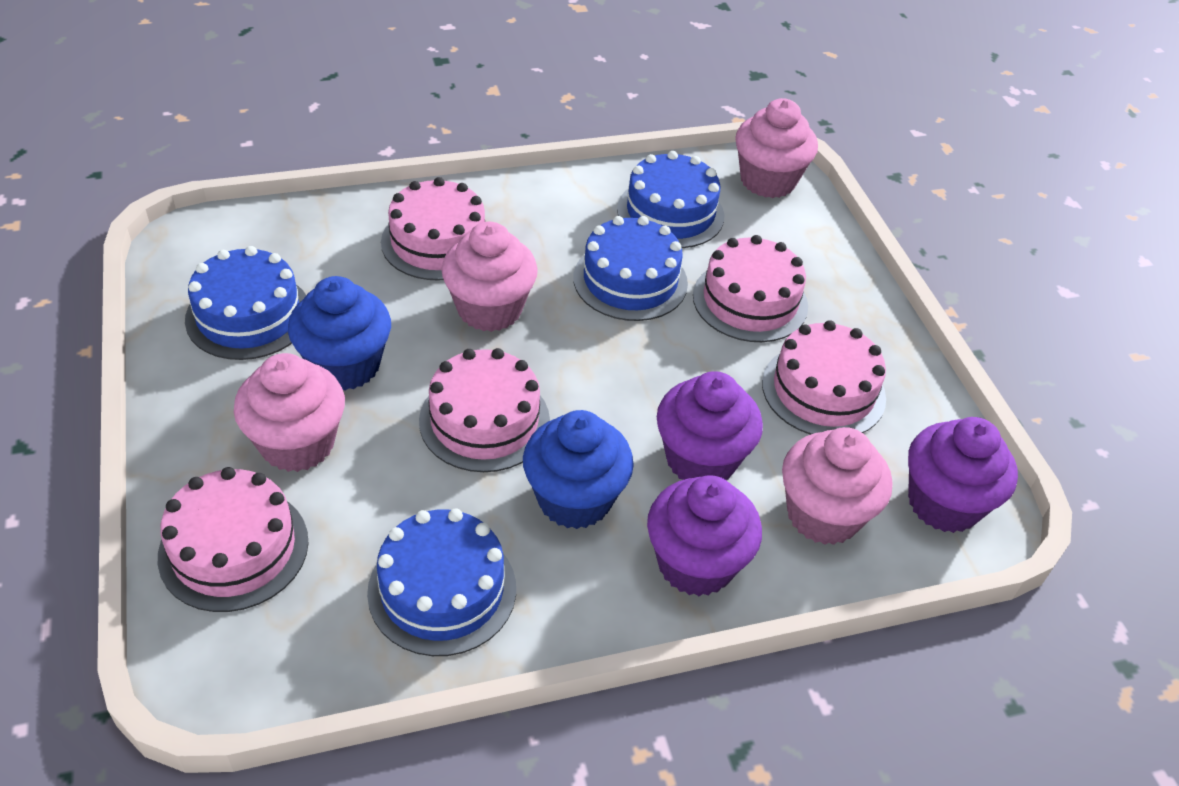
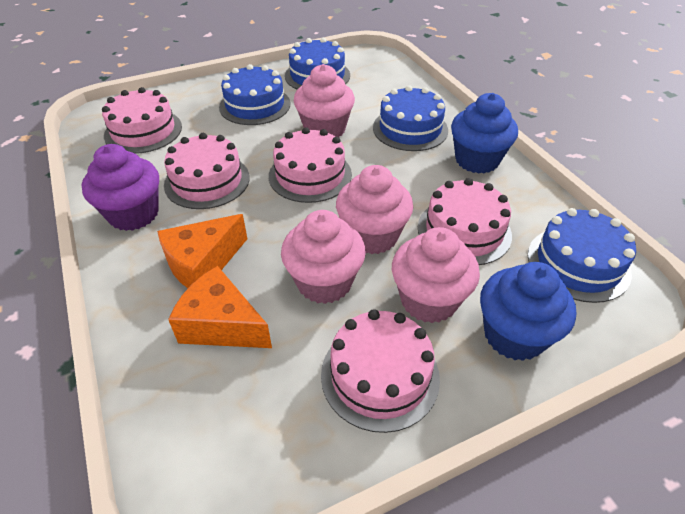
orange cheese: 0 -> 2
purple cupcake: 3 -> 1

